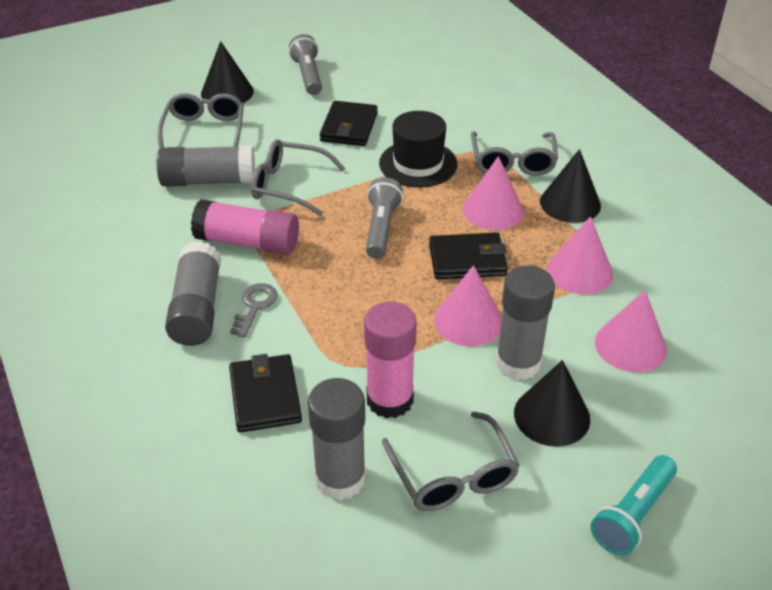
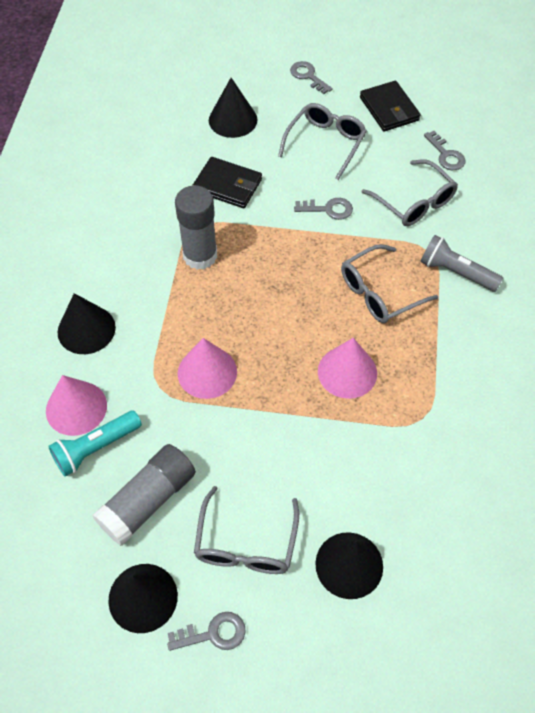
black cone: 3 -> 4
black hat: 1 -> 0
black wallet: 3 -> 2
grey flashlight: 2 -> 1
grey glue stick: 4 -> 2
grey key: 1 -> 4
pink cone: 4 -> 3
pink glue stick: 2 -> 0

